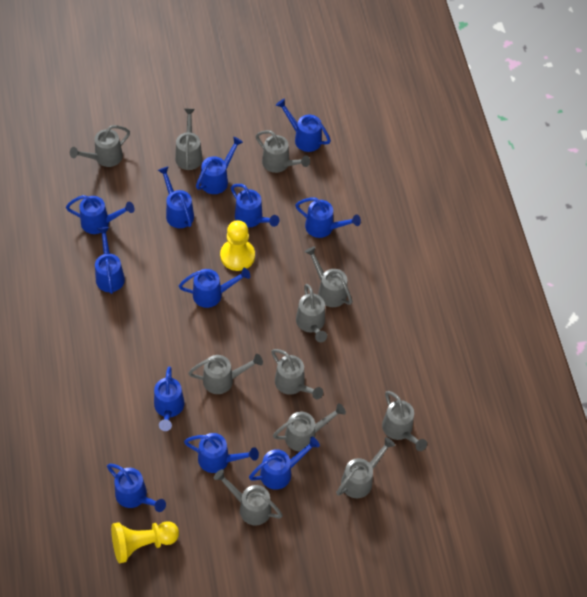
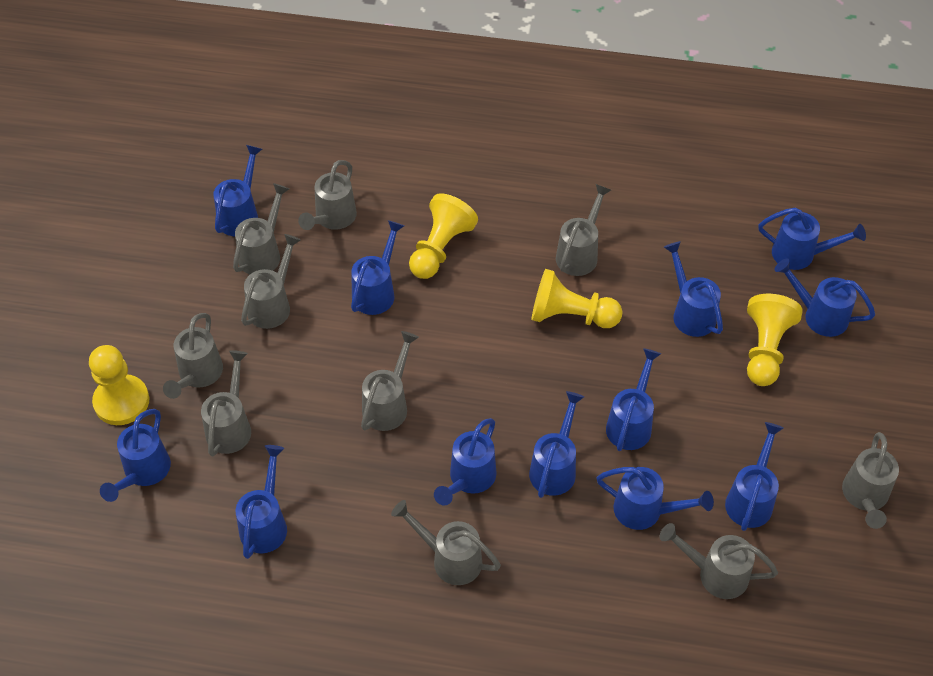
grey watering can: 11 -> 10
yellow pawn: 2 -> 4

